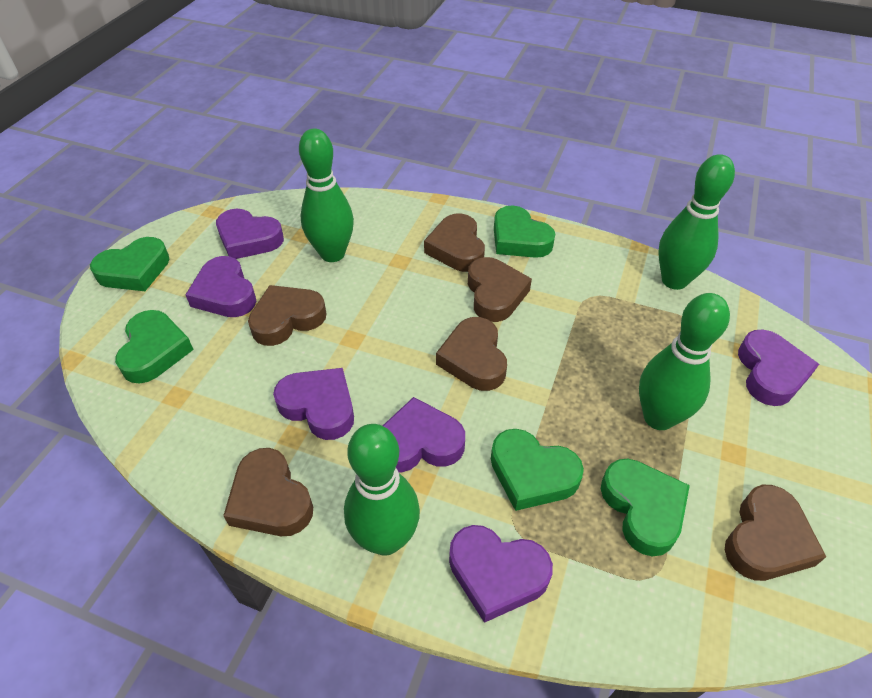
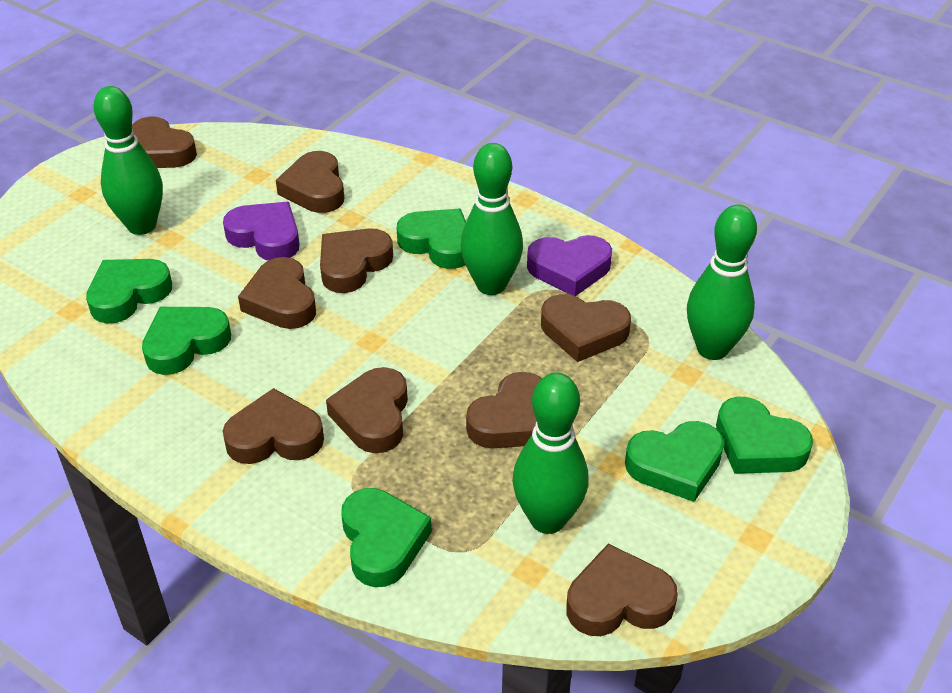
brown heart: 6 -> 9
green heart: 5 -> 6
purple heart: 6 -> 2

